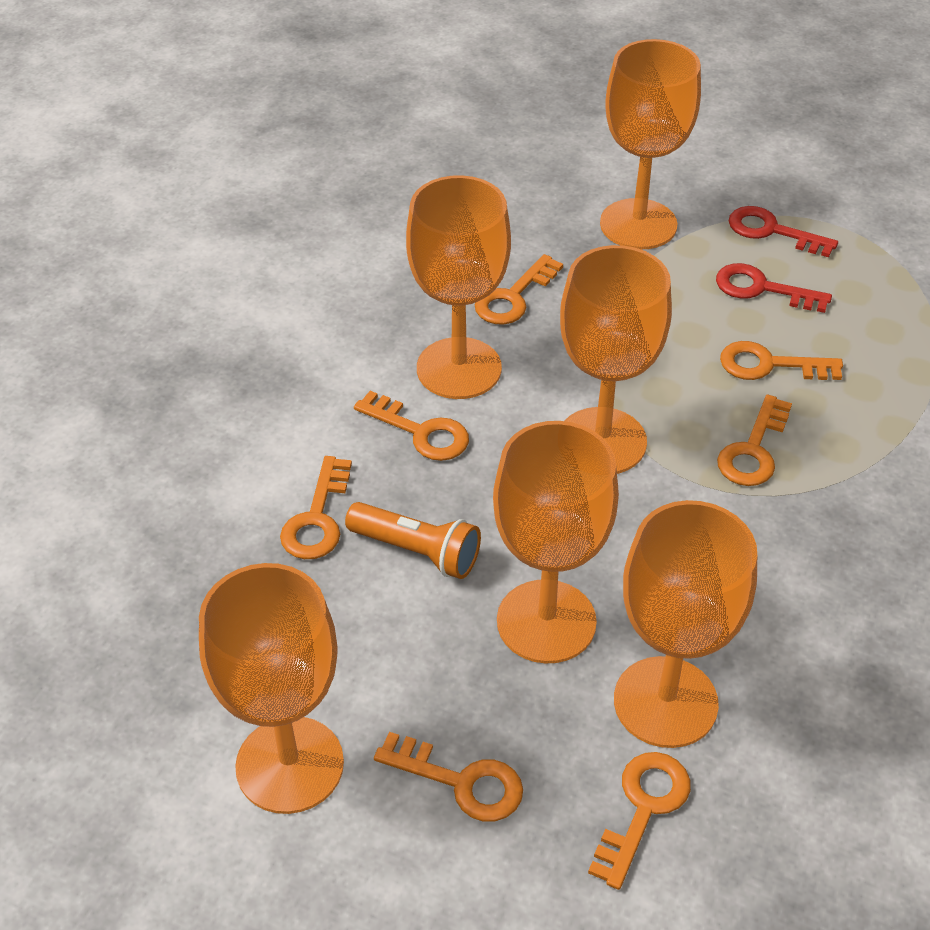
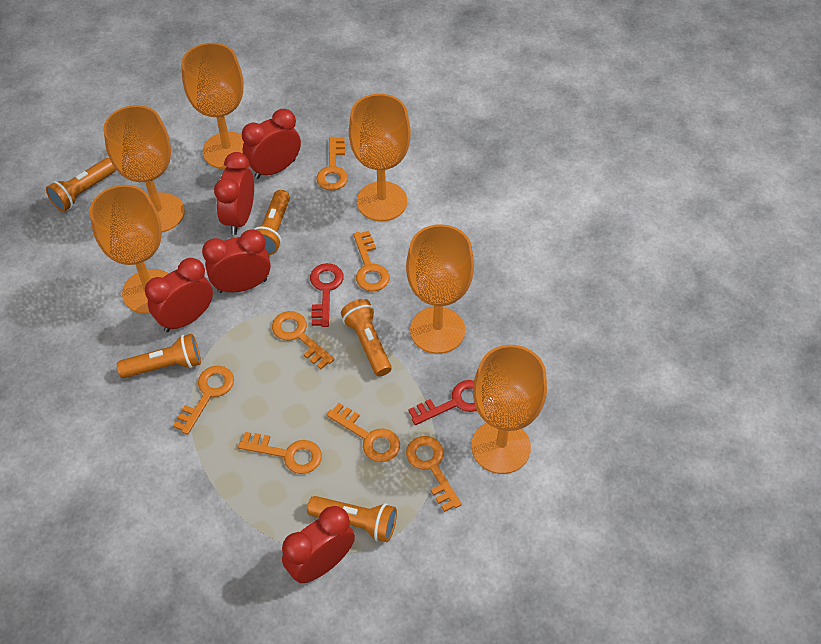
orange flashlight: 1 -> 5
red clock: 0 -> 5

